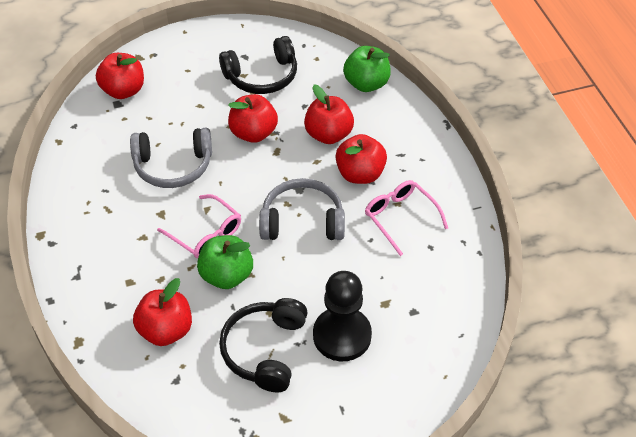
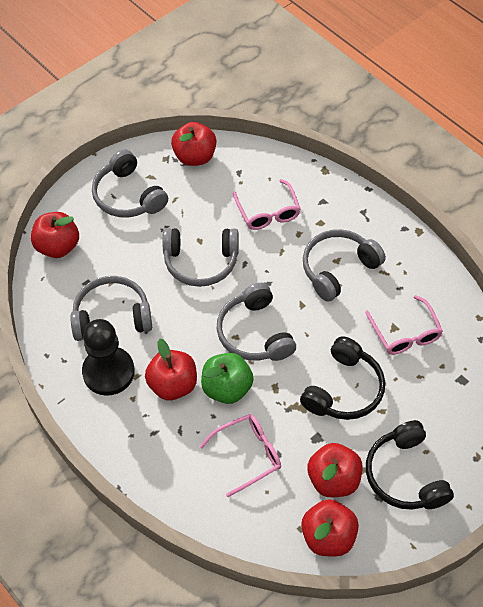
green apple: 2 -> 1
grey headphones: 2 -> 5
pink glasses: 2 -> 3

